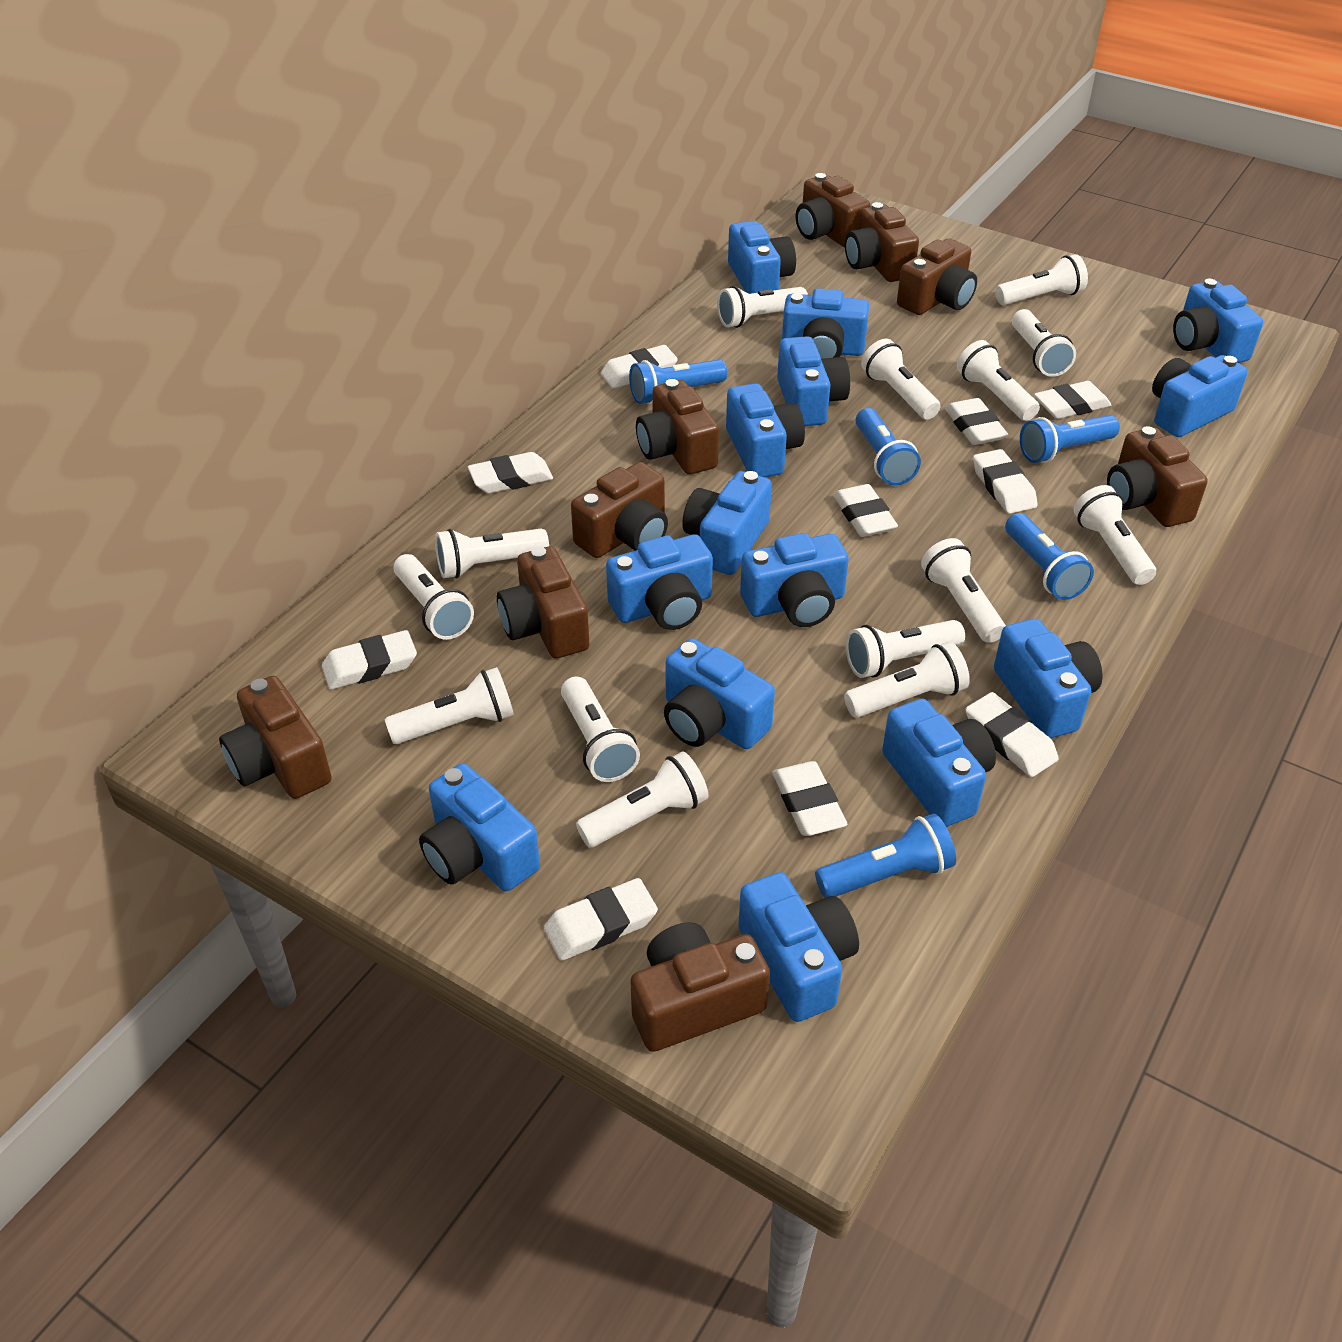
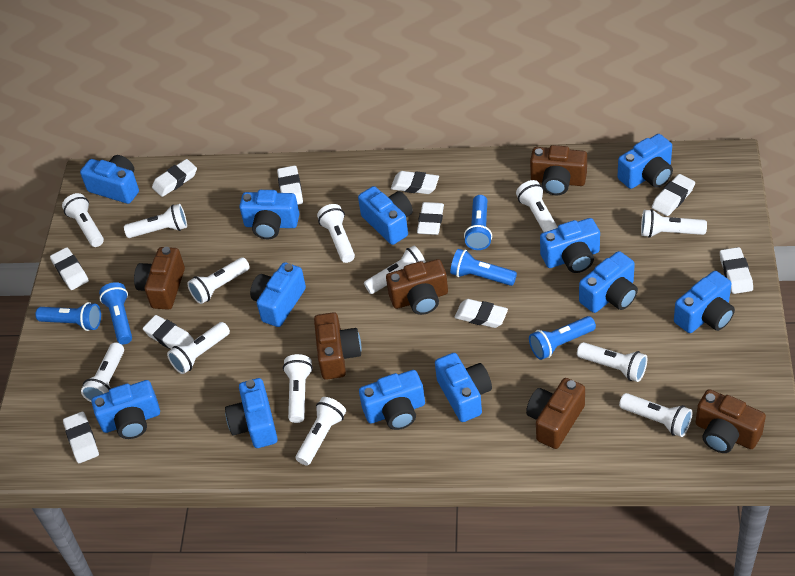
blue camera: 14 -> 12
brown camera: 9 -> 6
white flashlight: 14 -> 13

